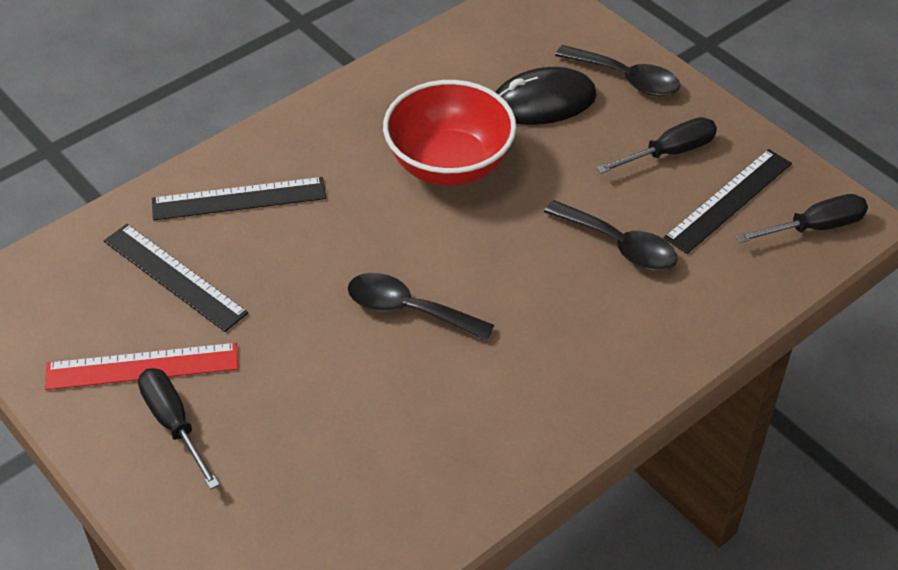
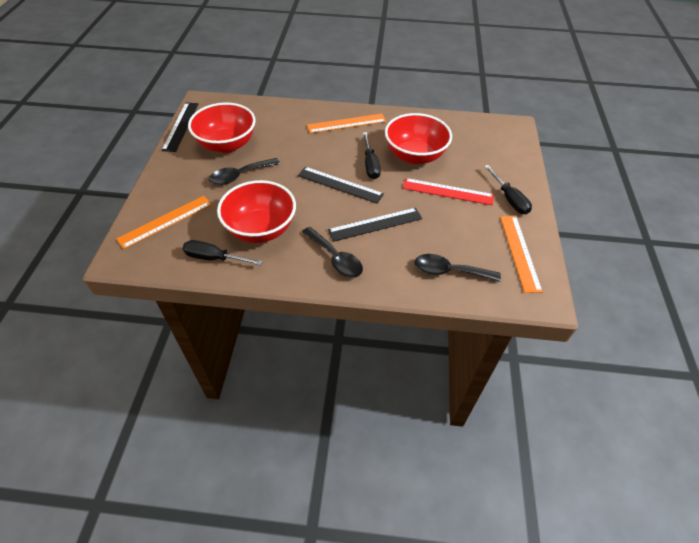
black mouse: 1 -> 0
orange ruler: 0 -> 3
red bowl: 1 -> 3

